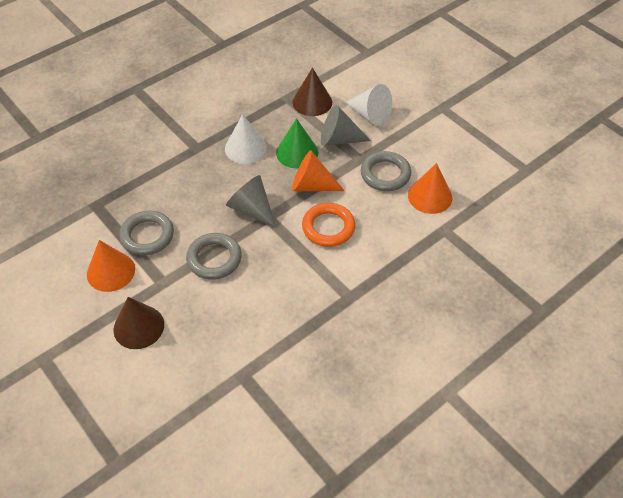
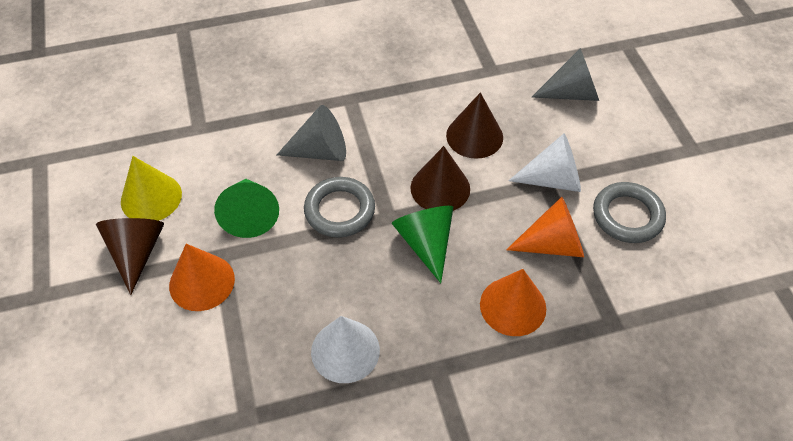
brown cone: 2 -> 3
green cone: 1 -> 2
grey ring: 3 -> 2
orange ring: 1 -> 0
yellow cone: 0 -> 1

